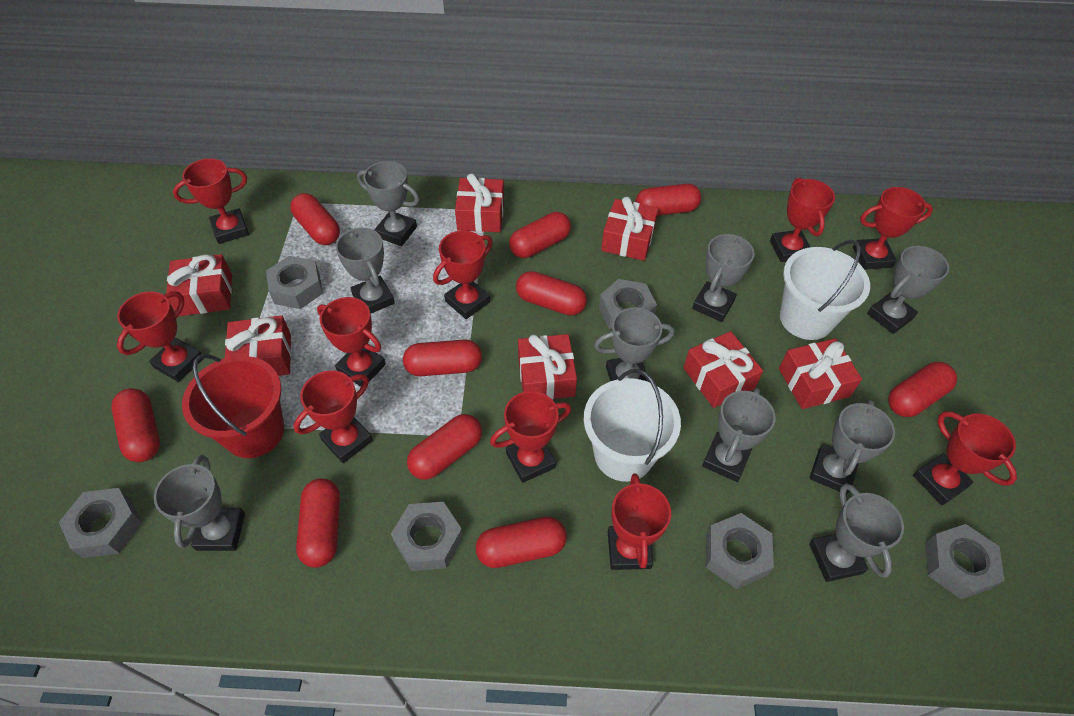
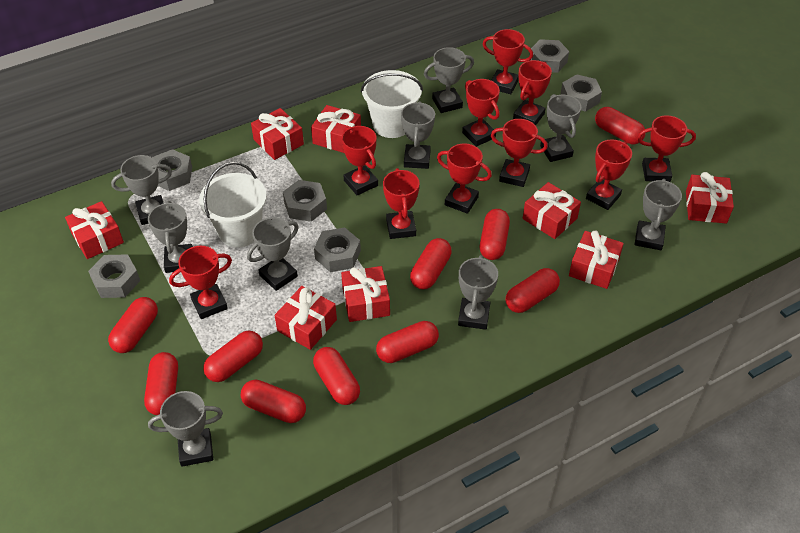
red bucket: 1 -> 0
red gift: 7 -> 8

